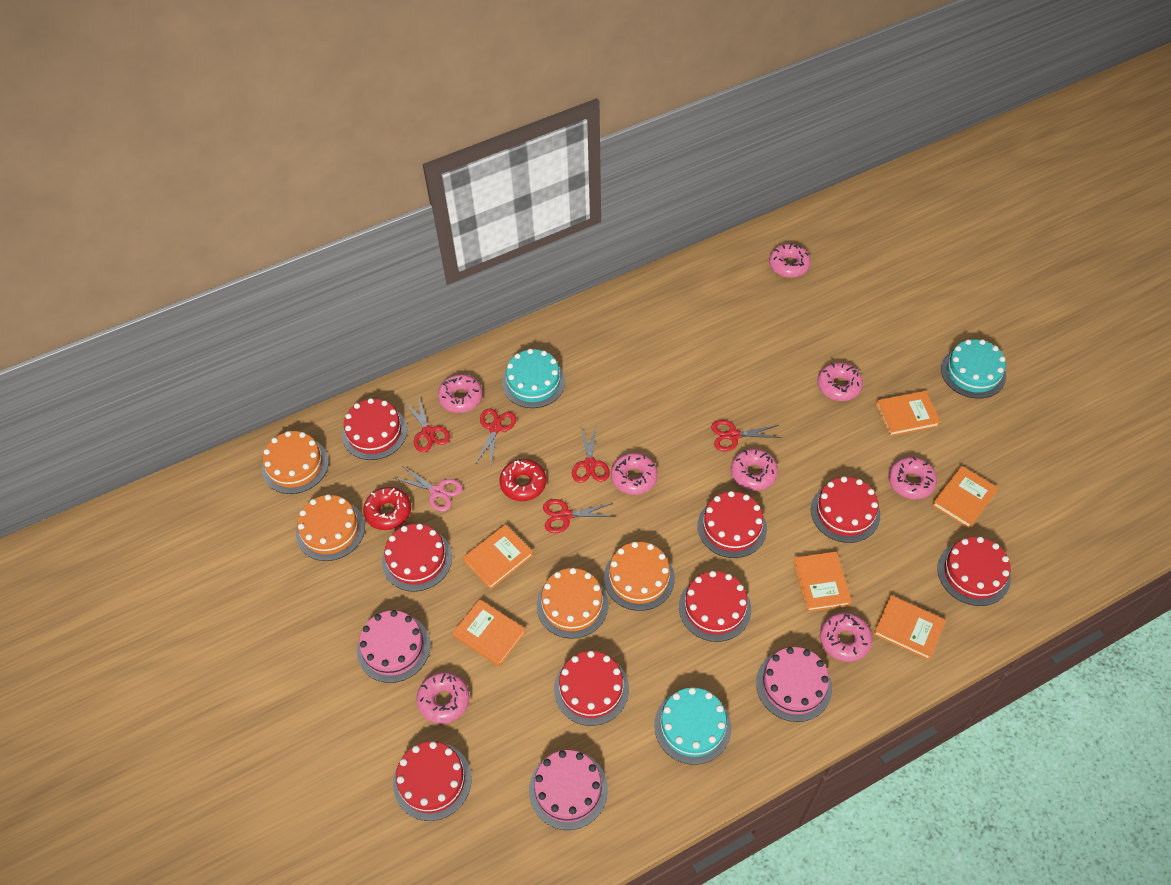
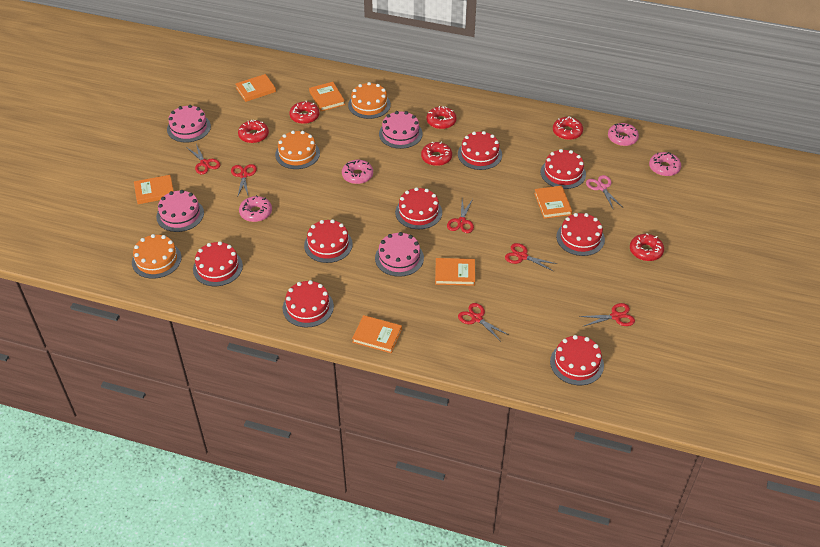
orange cake: 4 -> 3
pink cake: 3 -> 4
pink donut: 8 -> 4
red donut: 2 -> 6
red scissors: 5 -> 6
turquoise cake: 3 -> 0

